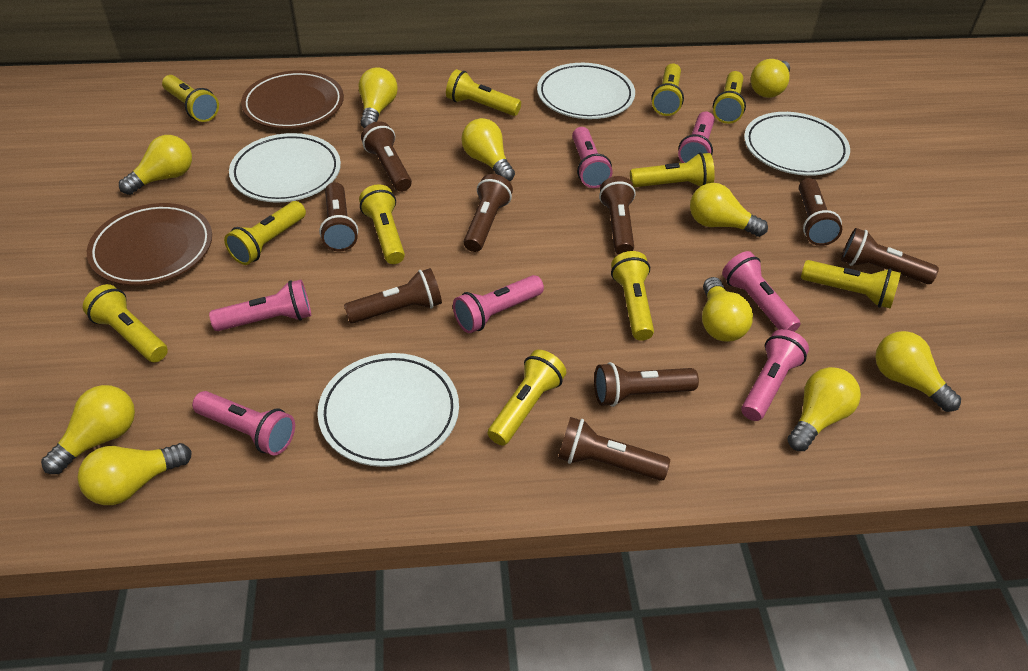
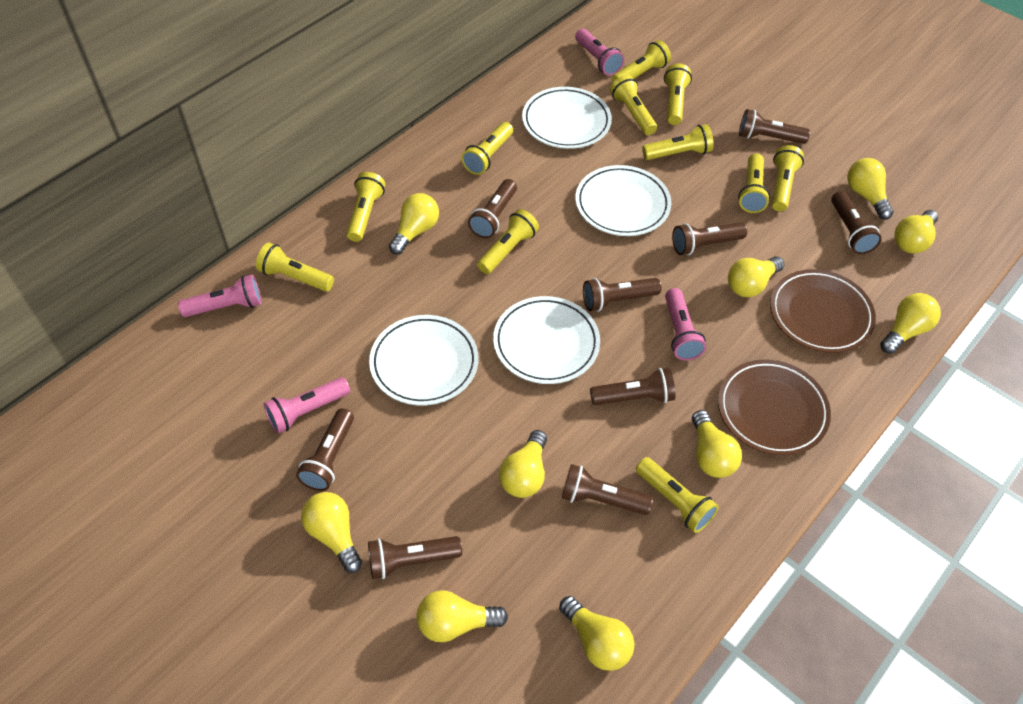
pink flashlight: 7 -> 4

